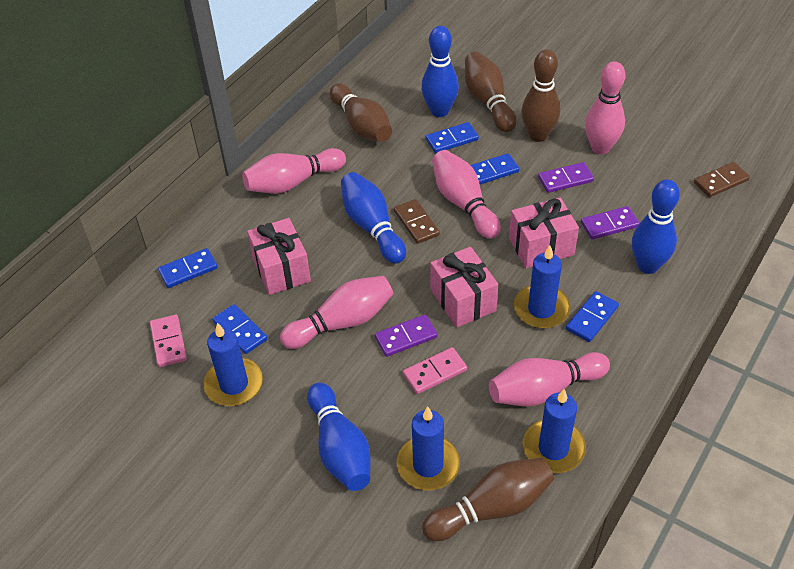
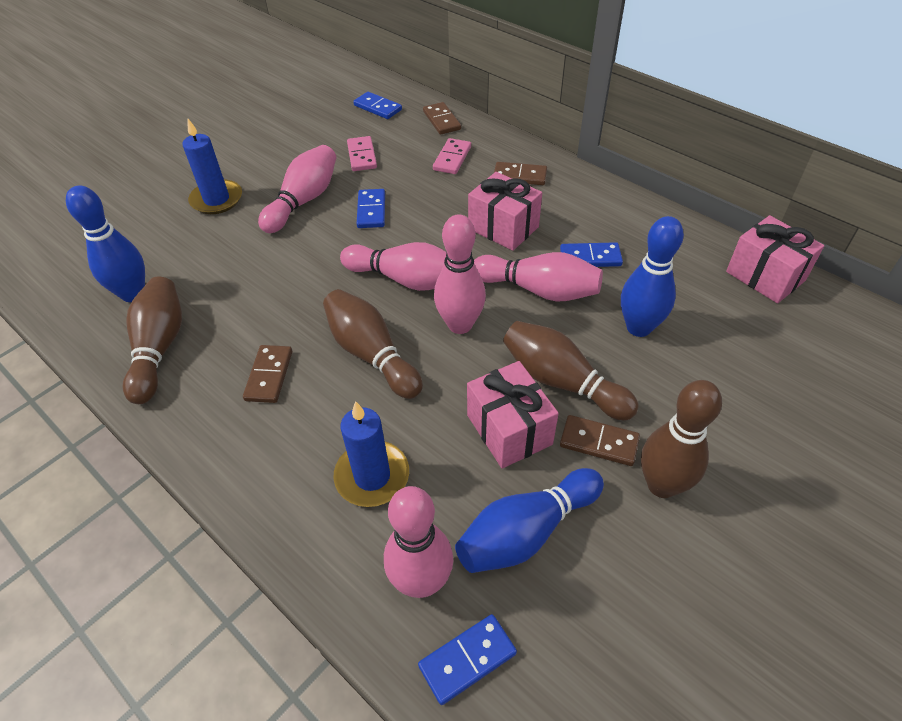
blue bowling pin: 4 -> 3
blue candle: 4 -> 2
blue domino: 5 -> 4
brown domino: 2 -> 4
purple domino: 3 -> 0

